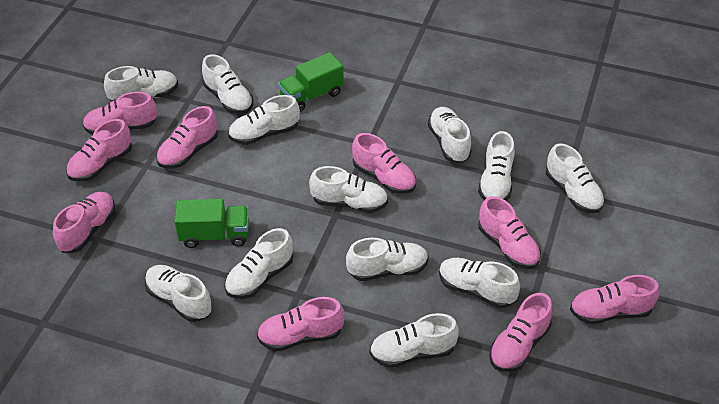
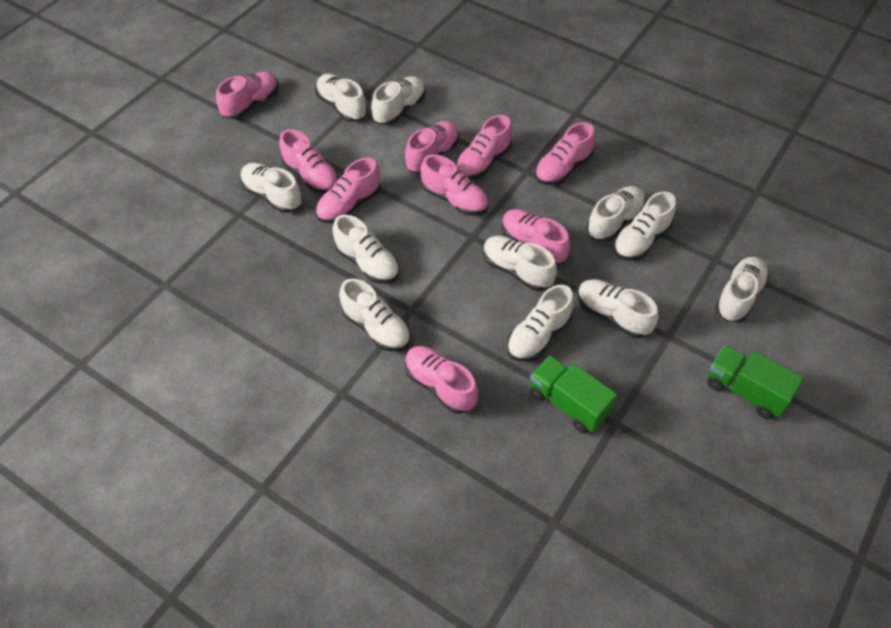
white shoe: 12 -> 11

